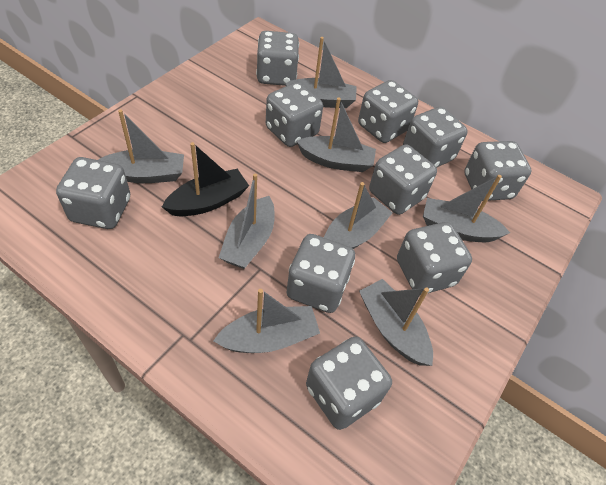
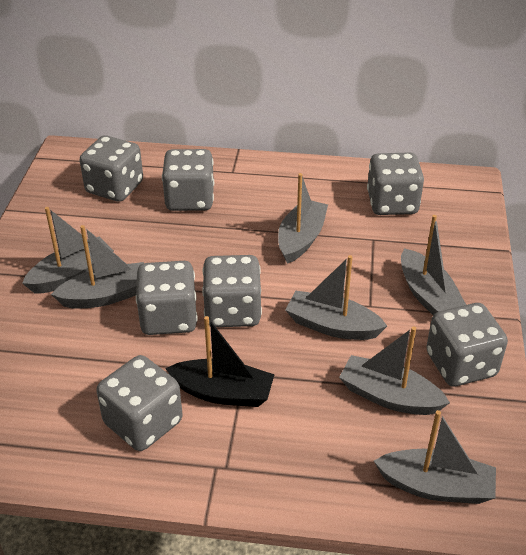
grey boat: 8 -> 7
grey dice: 10 -> 7

